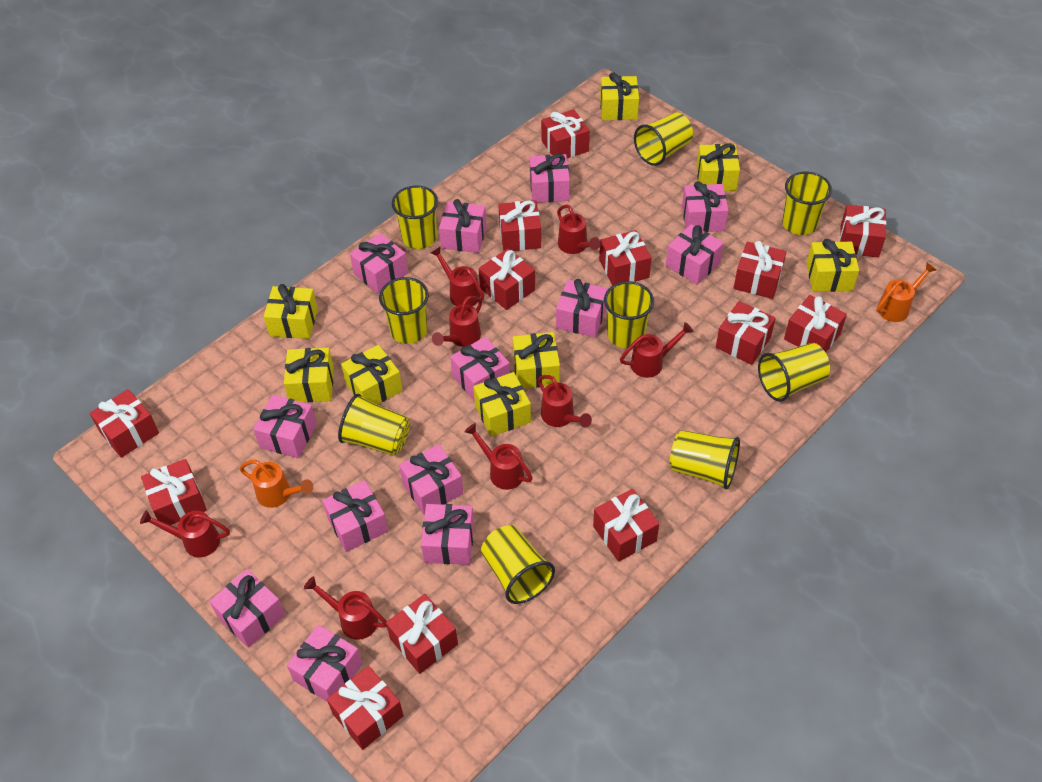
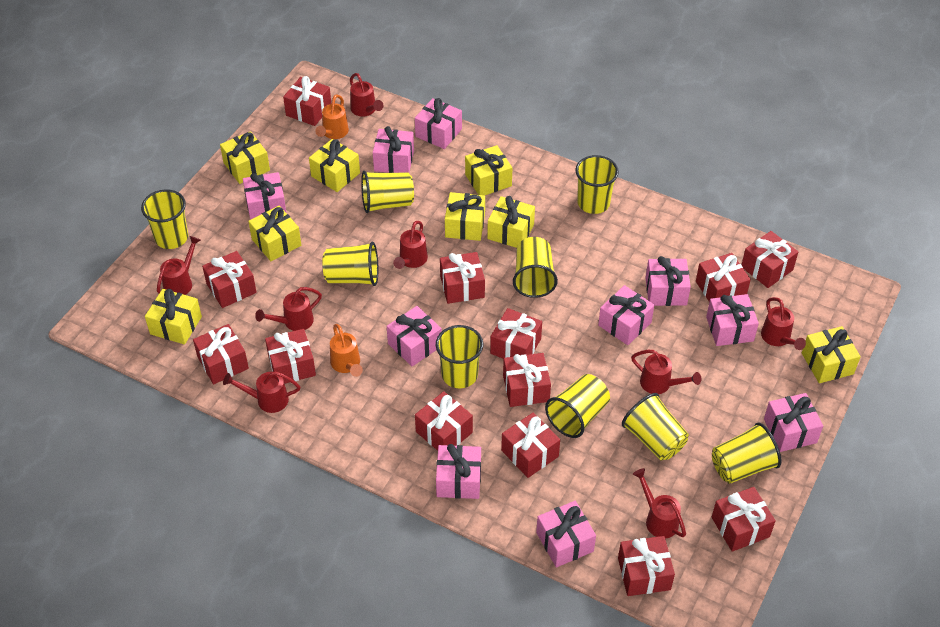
pink gift: 13 -> 10

